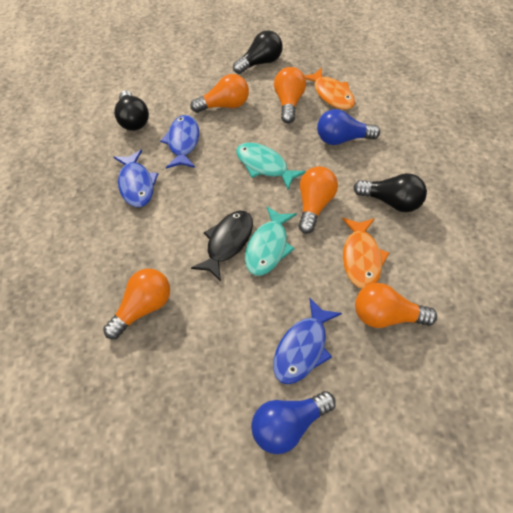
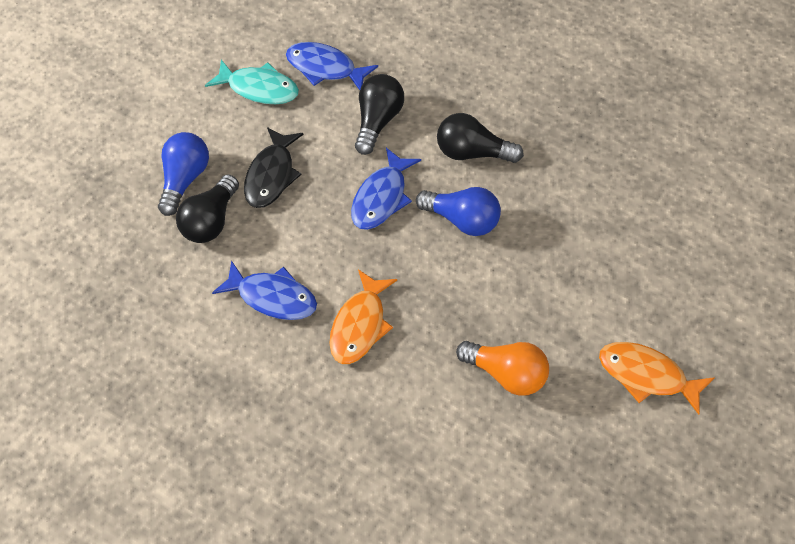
orange light bulb: 5 -> 1
turquoise fish: 2 -> 1

